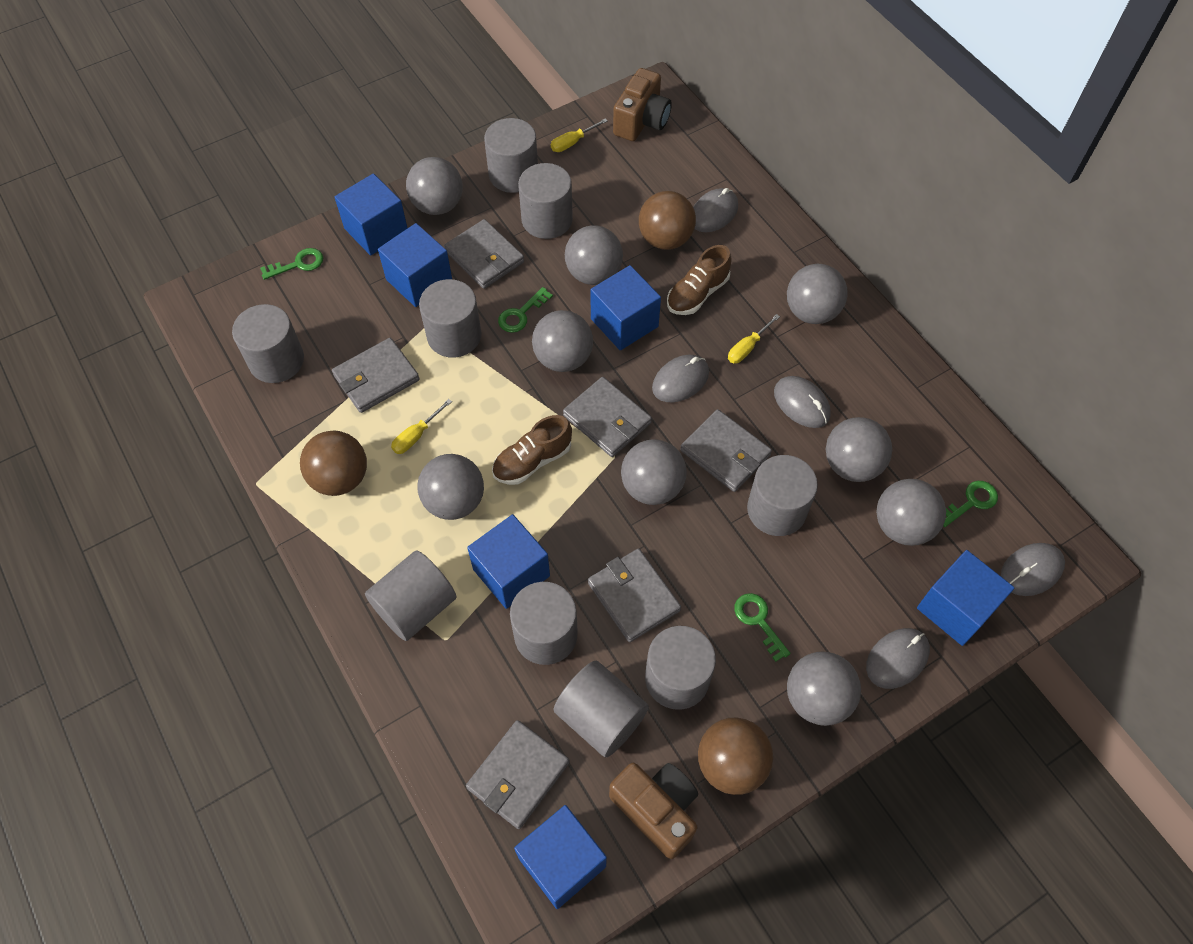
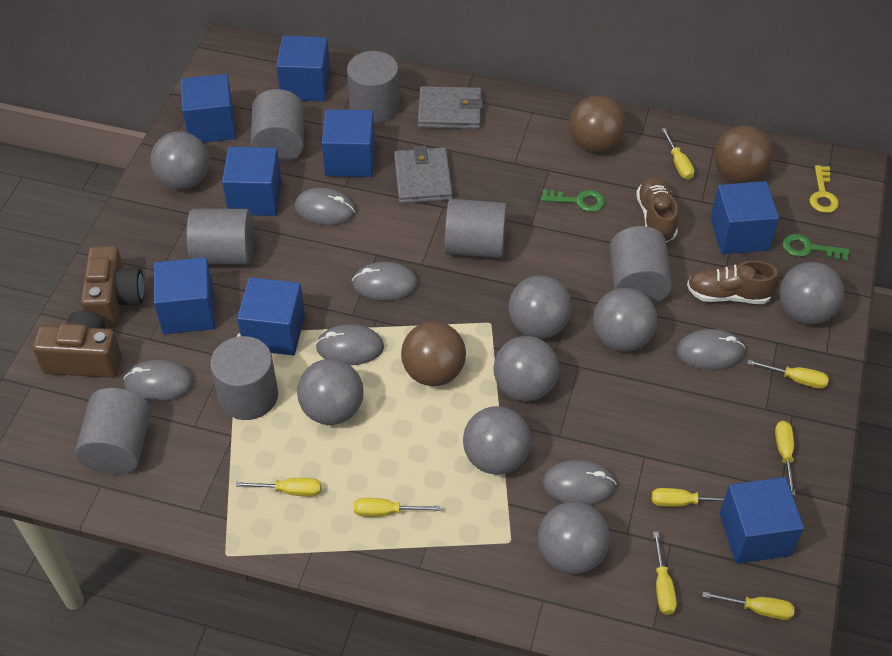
blue cube: 6 -> 8
green key: 4 -> 2
grey ball: 9 -> 8
grey cylinder: 9 -> 7
grey mouse: 5 -> 6
grey wallet: 6 -> 2
yellow key: 0 -> 1
yellow screwdriver: 3 -> 8

